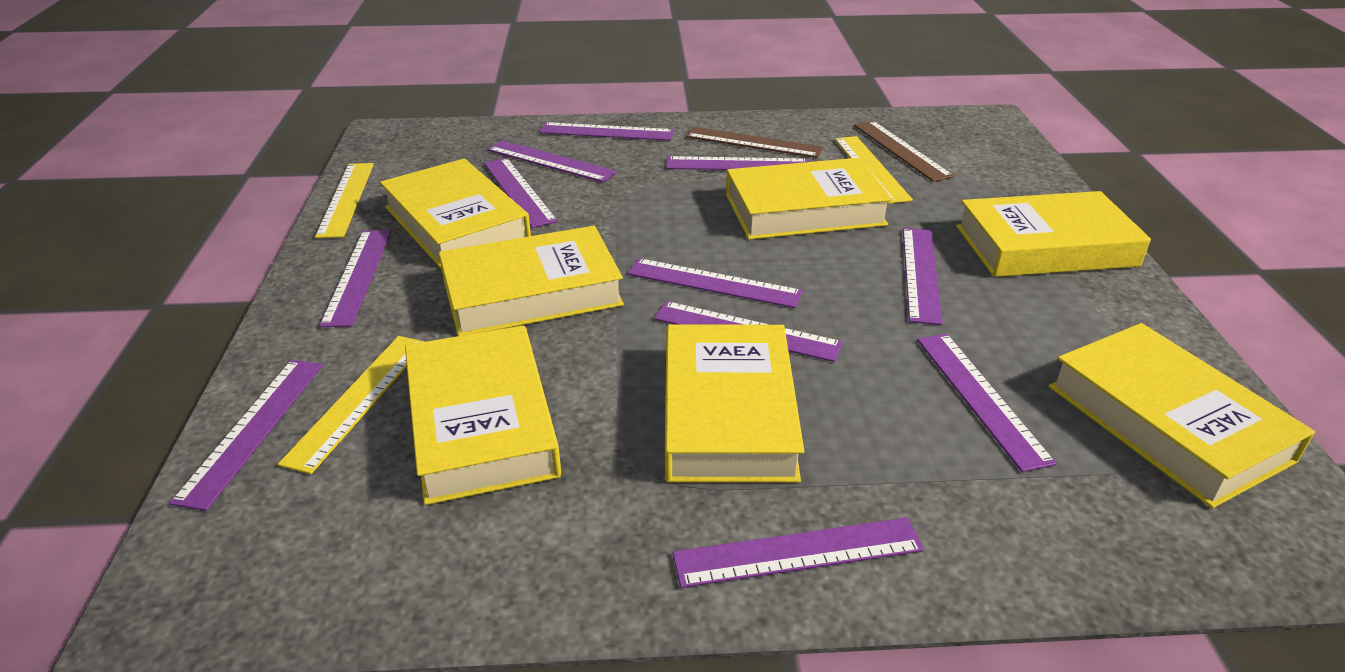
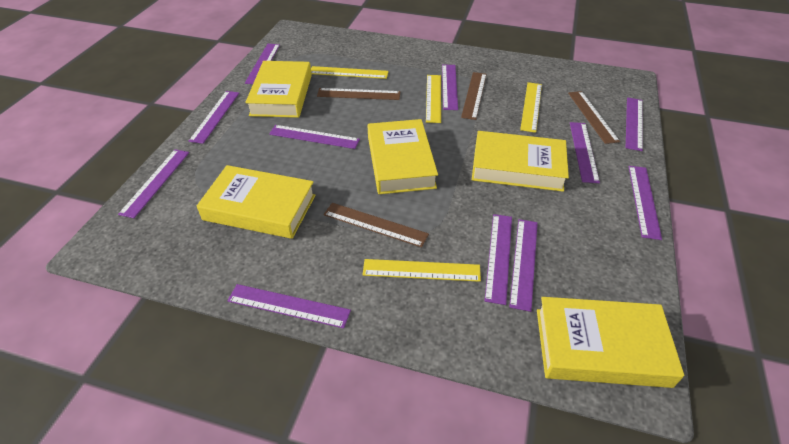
brown ruler: 2 -> 4
yellow book: 7 -> 5
yellow ruler: 3 -> 4

